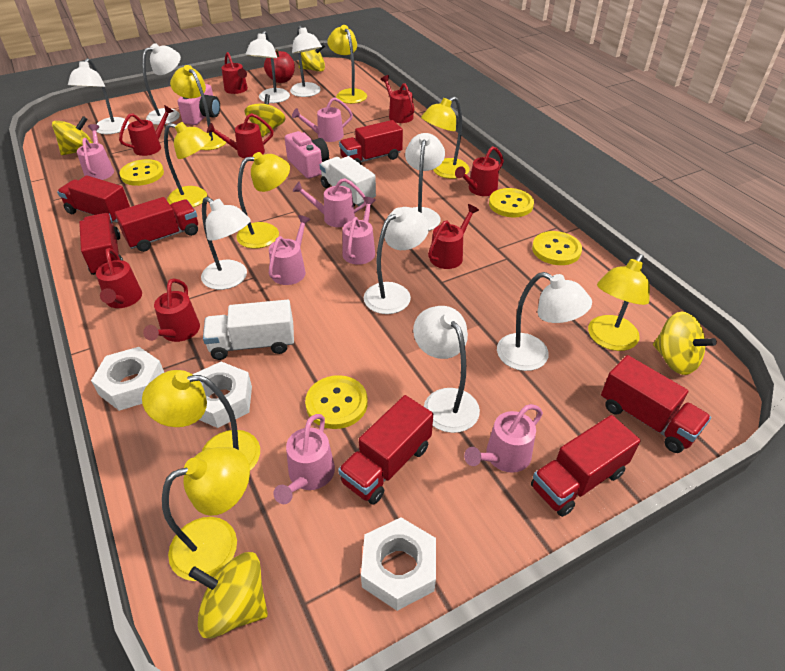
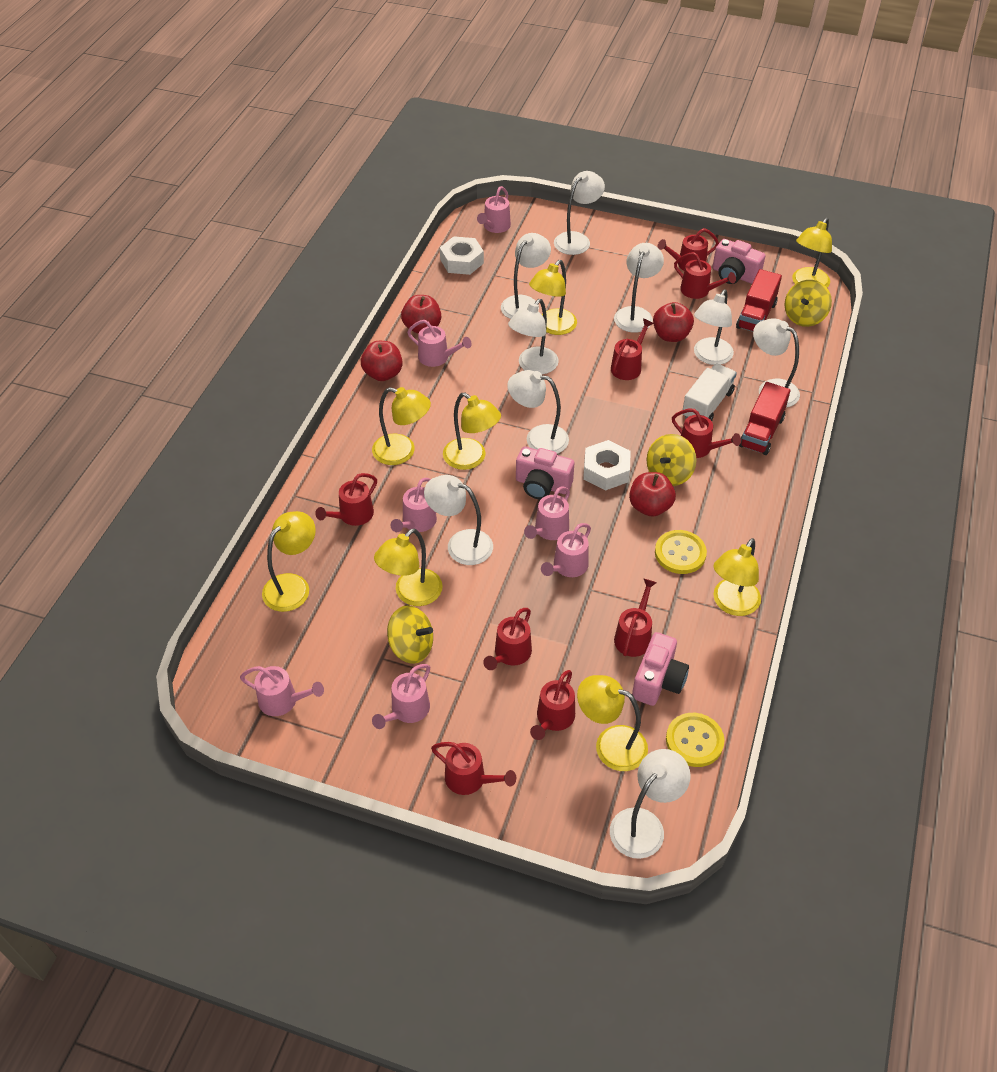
pink camera: 2 -> 3
red apple: 1 -> 4
red truck: 7 -> 2
red watering can: 8 -> 9
white nut: 3 -> 2
white truck: 2 -> 1
yellow button: 4 -> 2
yellow spinning top: 5 -> 3

